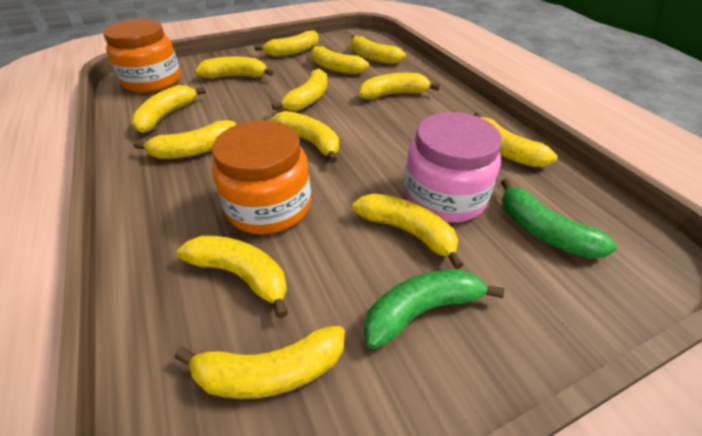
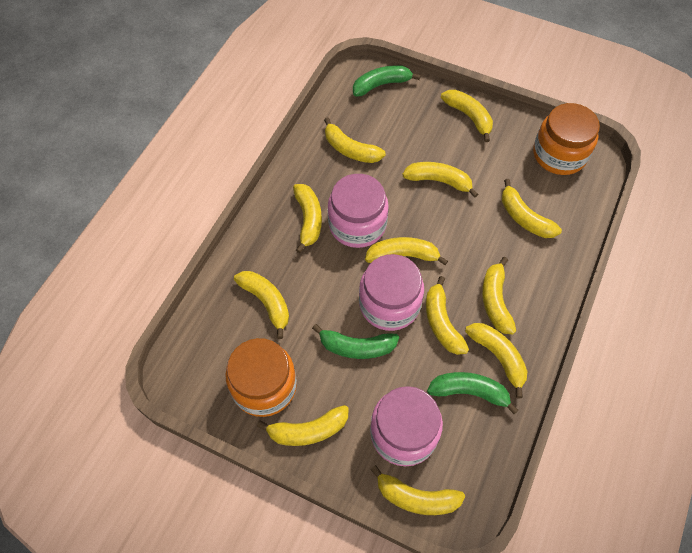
green banana: 2 -> 3
pink jar: 1 -> 3
yellow banana: 13 -> 12

